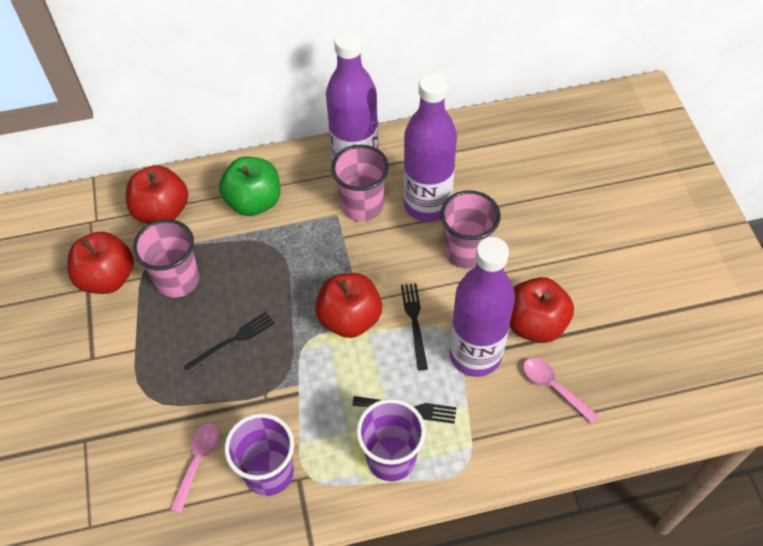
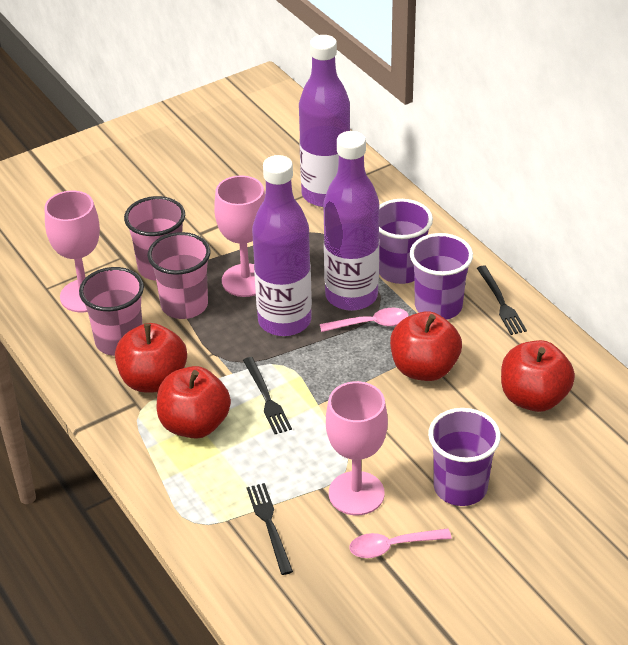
green apple: 1 -> 0
pink goblet: 0 -> 3
purple cup: 2 -> 3

